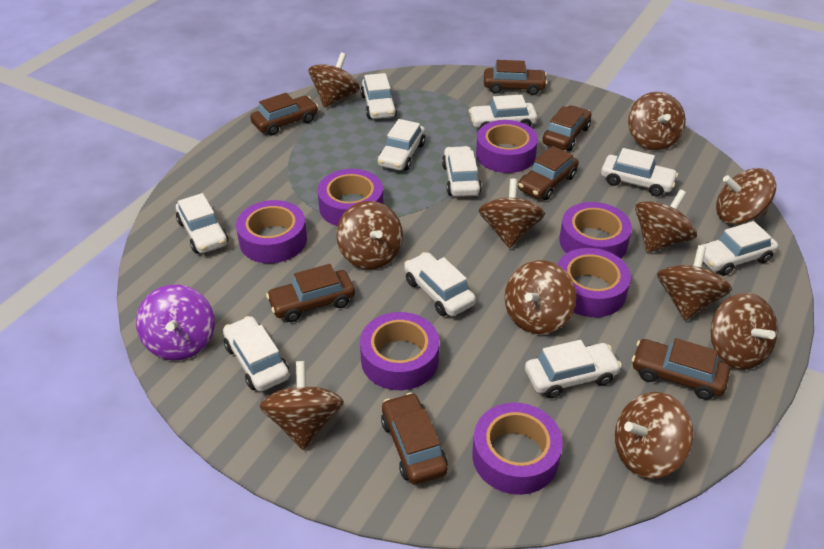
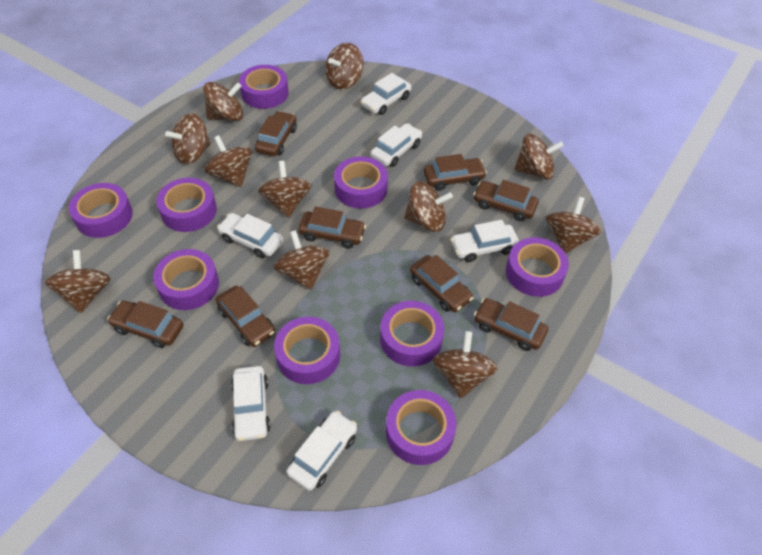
brown car: 7 -> 8
purple spinning top: 1 -> 0
purple tape: 7 -> 9
white car: 10 -> 6

